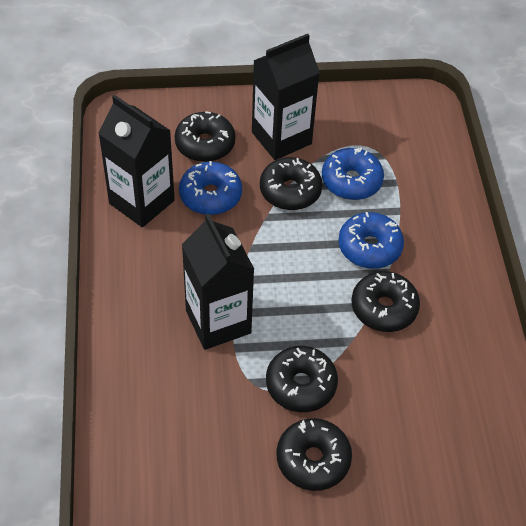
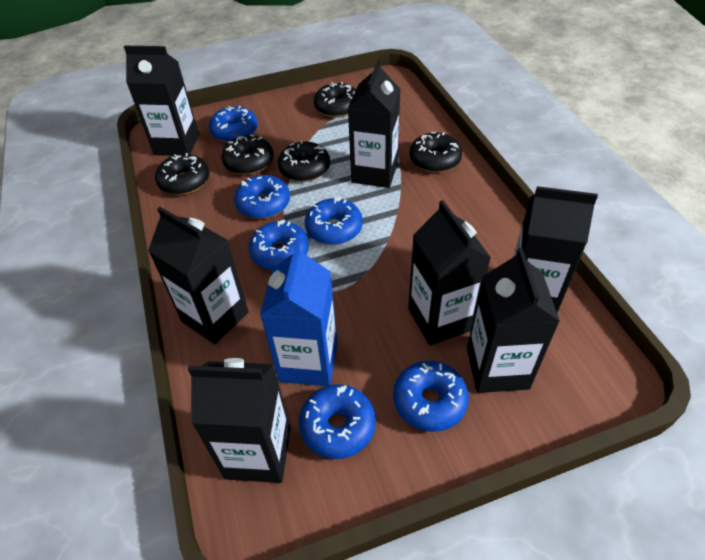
black carton: 3 -> 7
blue carton: 0 -> 1
blue donut: 3 -> 6

